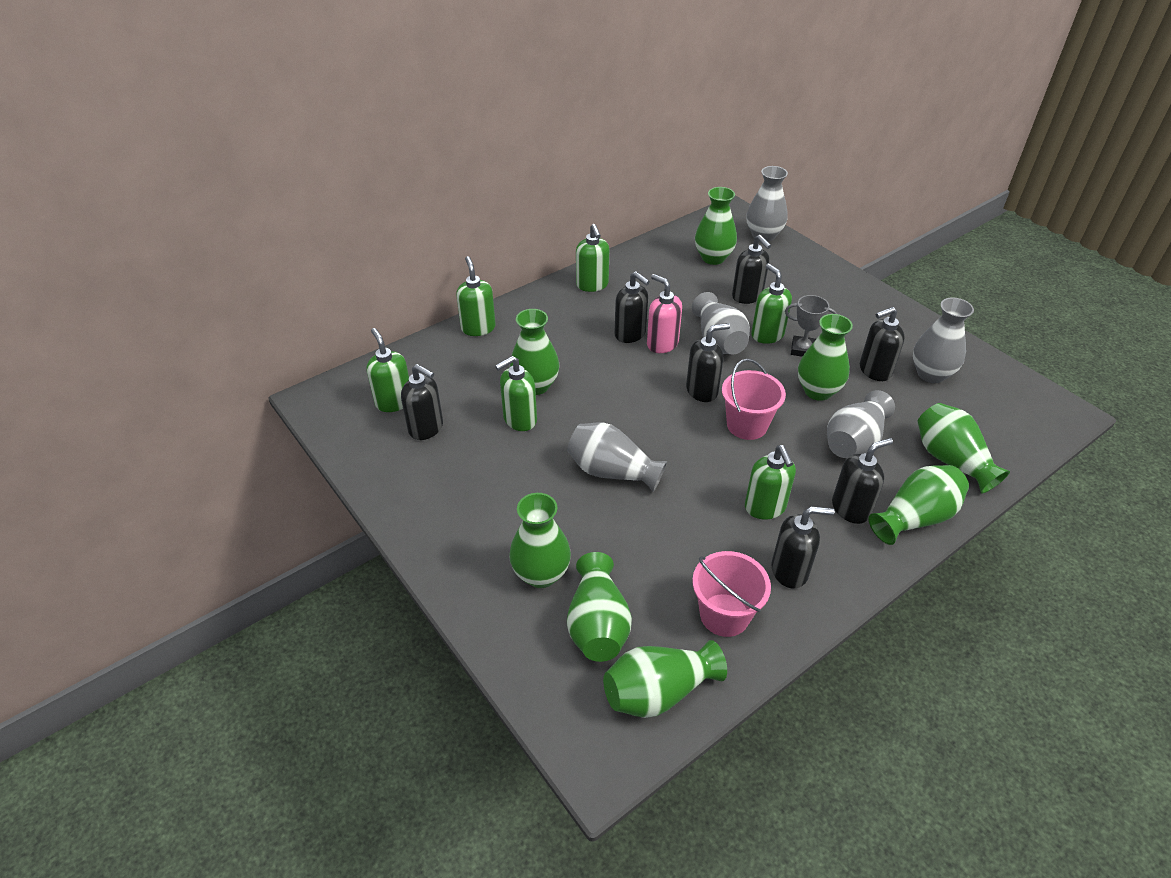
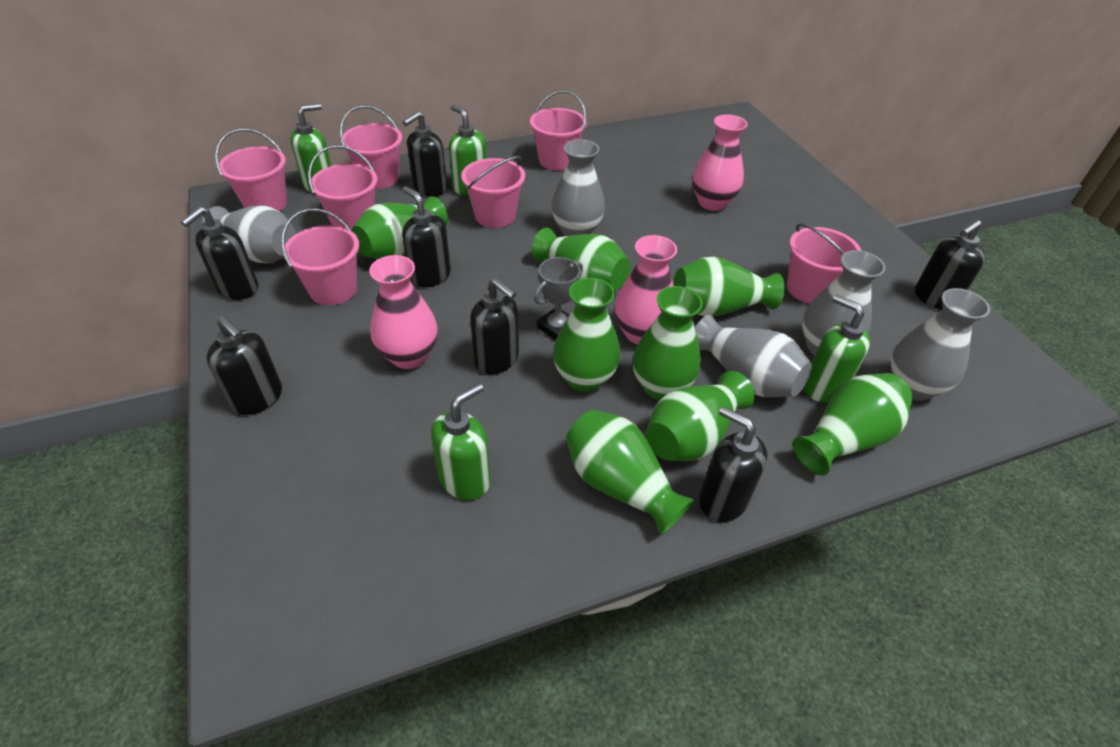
green soap dispenser: 6 -> 4
pink bucket: 2 -> 7
pink soap dispenser: 1 -> 0
pink vase: 0 -> 3

